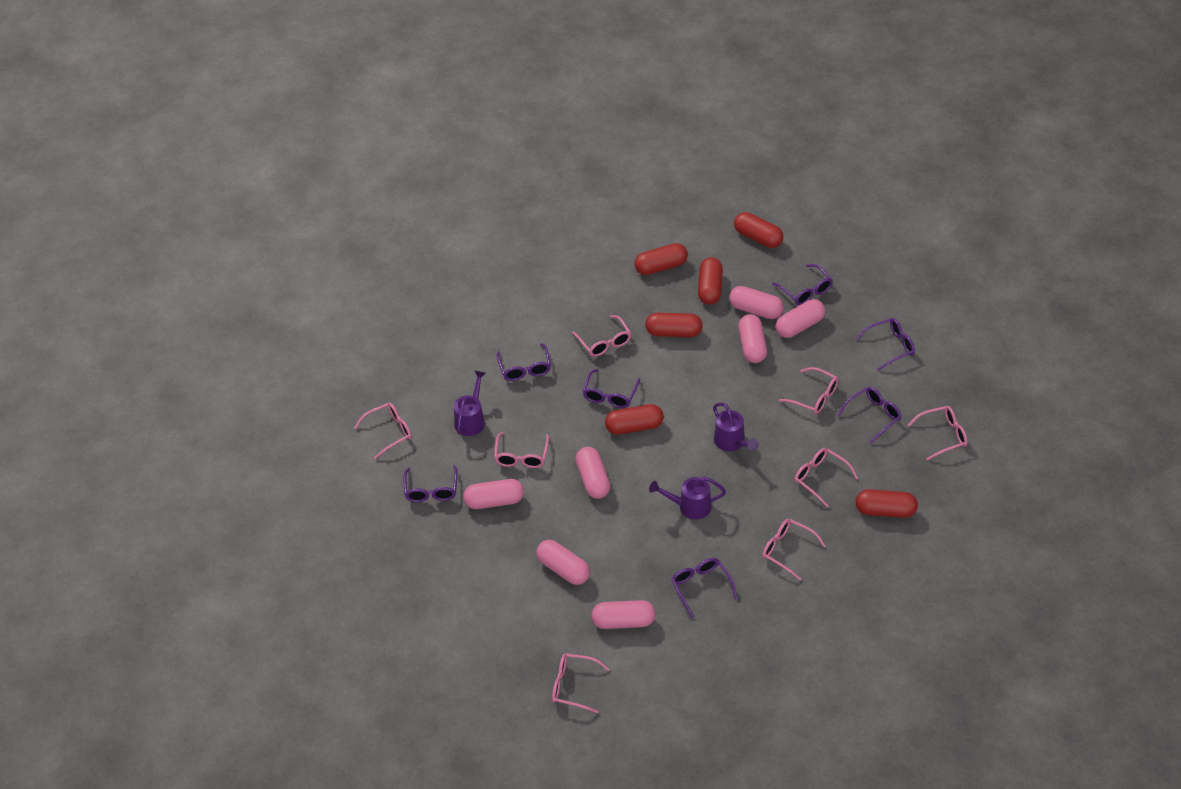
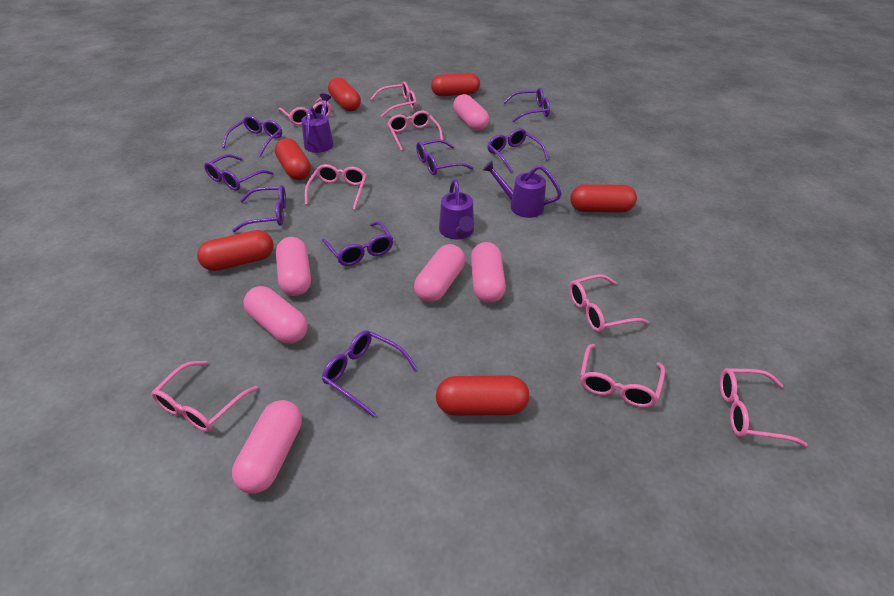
pink capsule: 7 -> 6
purple glasses: 7 -> 8

